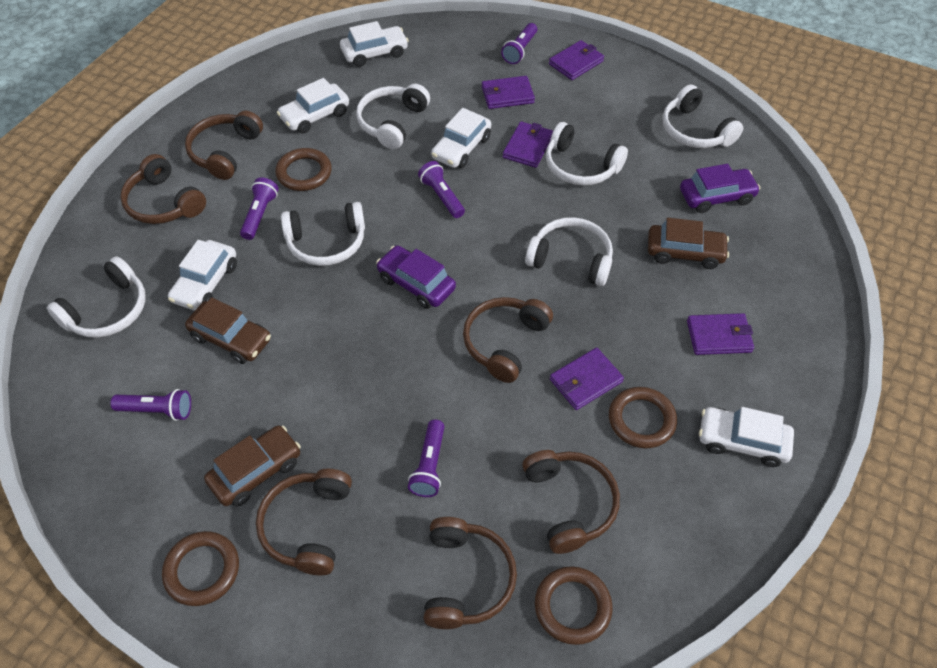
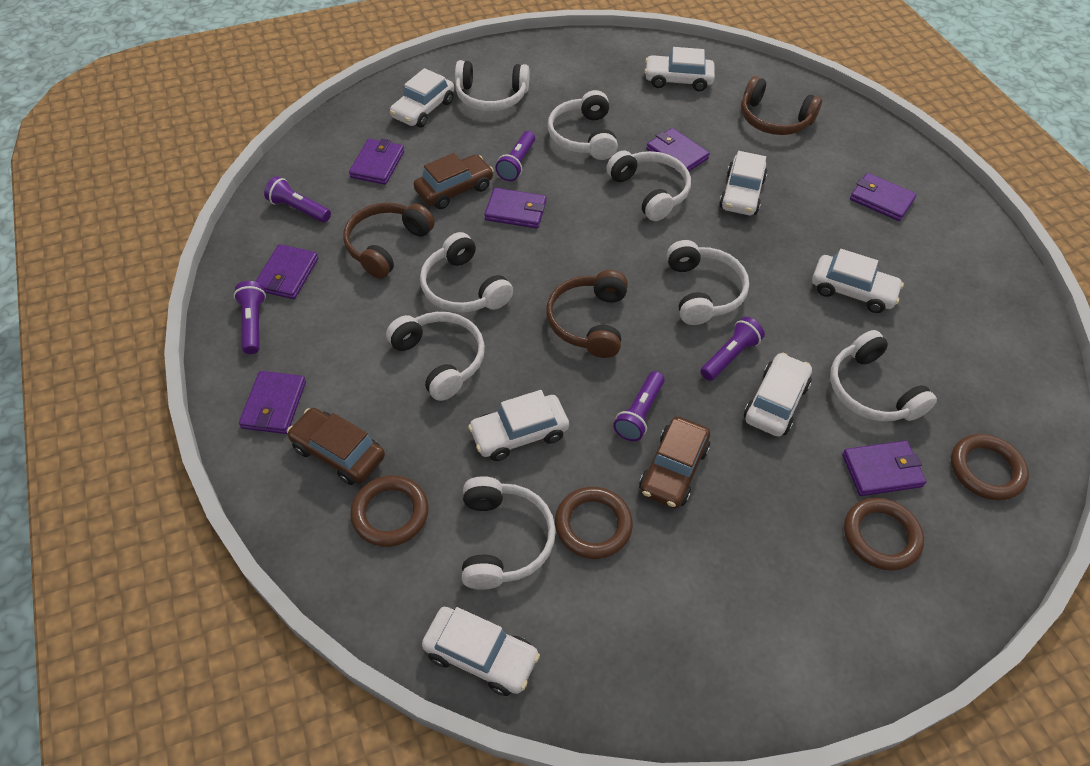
brown headphones: 6 -> 3
purple car: 2 -> 0
purple wallet: 5 -> 7
white car: 5 -> 7
white headphones: 6 -> 8

